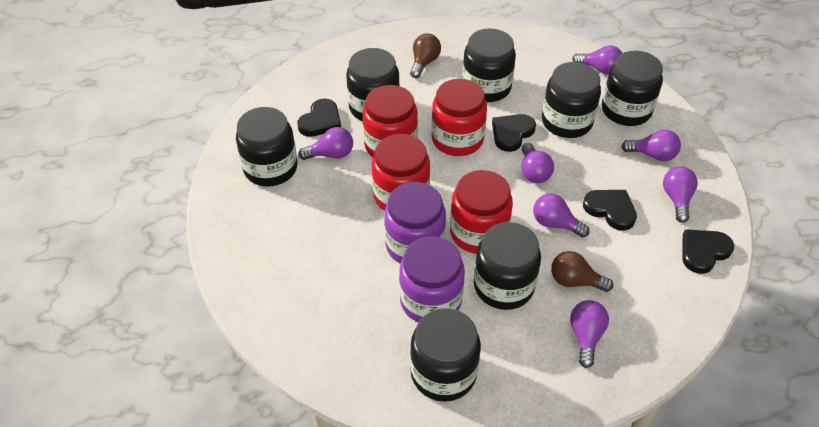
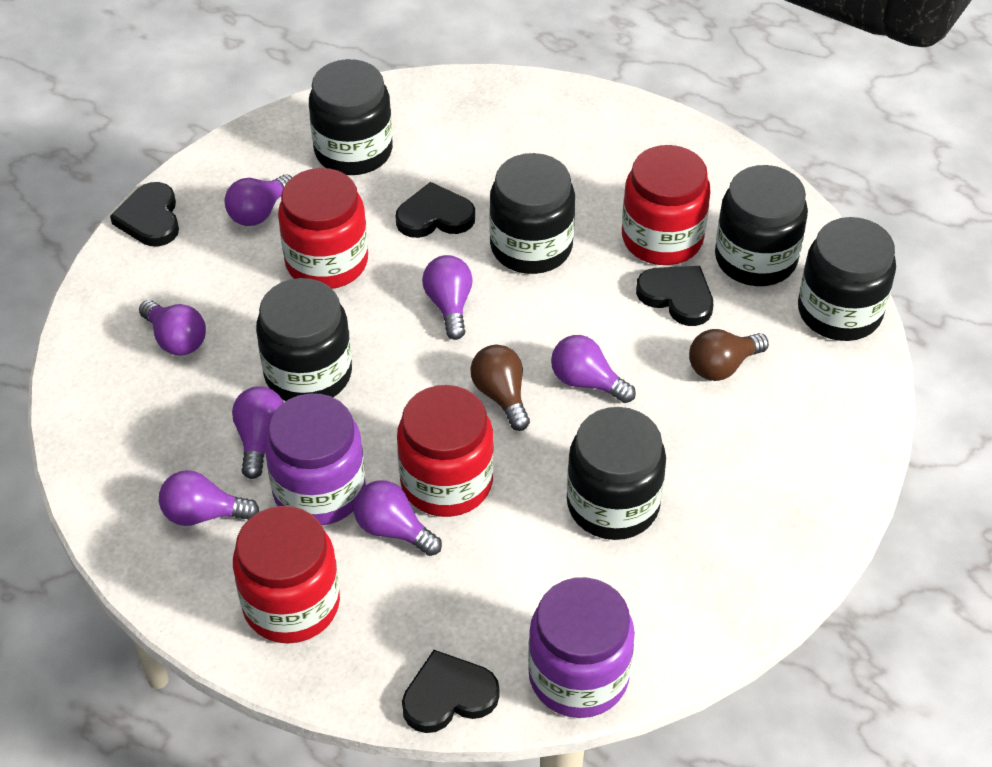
black jar: 7 -> 6

